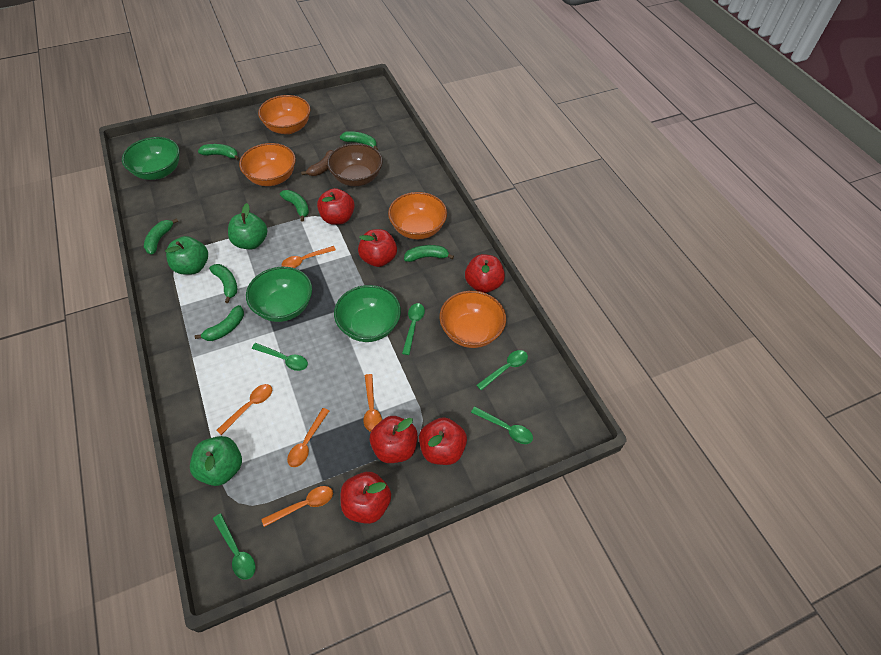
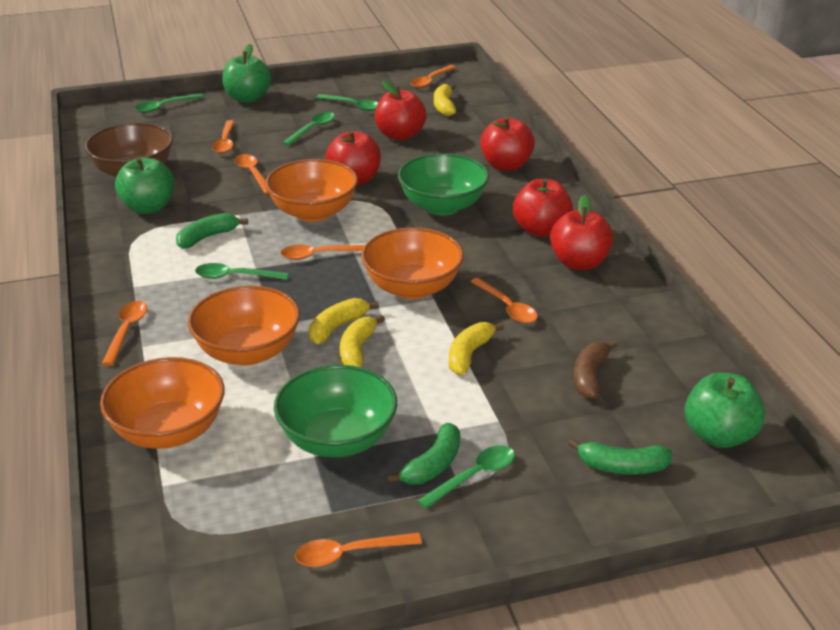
green banana: 7 -> 3
green bowl: 3 -> 2
orange spoon: 5 -> 7
red apple: 6 -> 5
yellow banana: 0 -> 4

